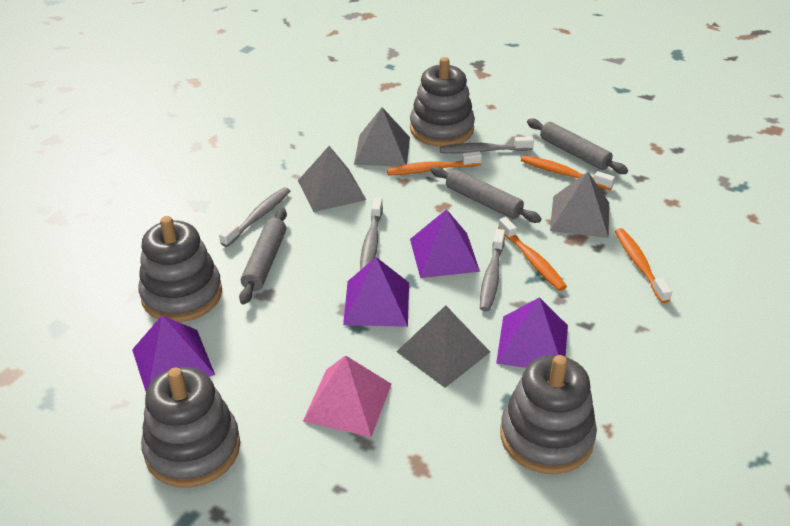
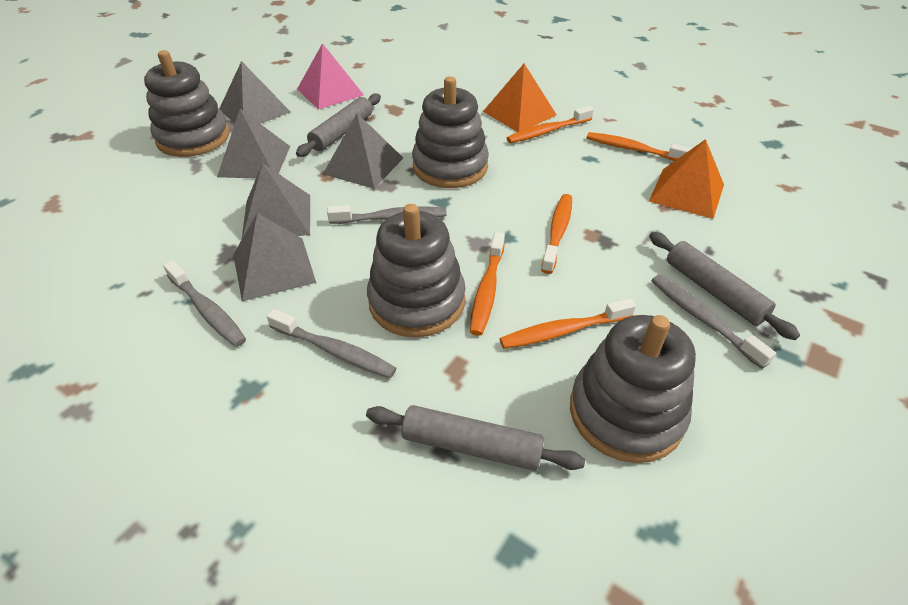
grey pyramid: 4 -> 5
orange pyramid: 0 -> 2
orange toothbrush: 4 -> 5
purple pyramid: 4 -> 0

